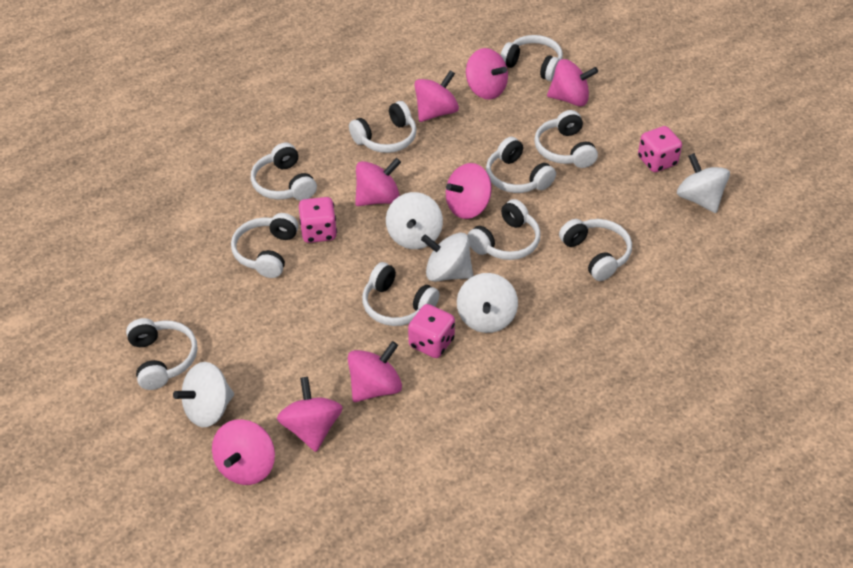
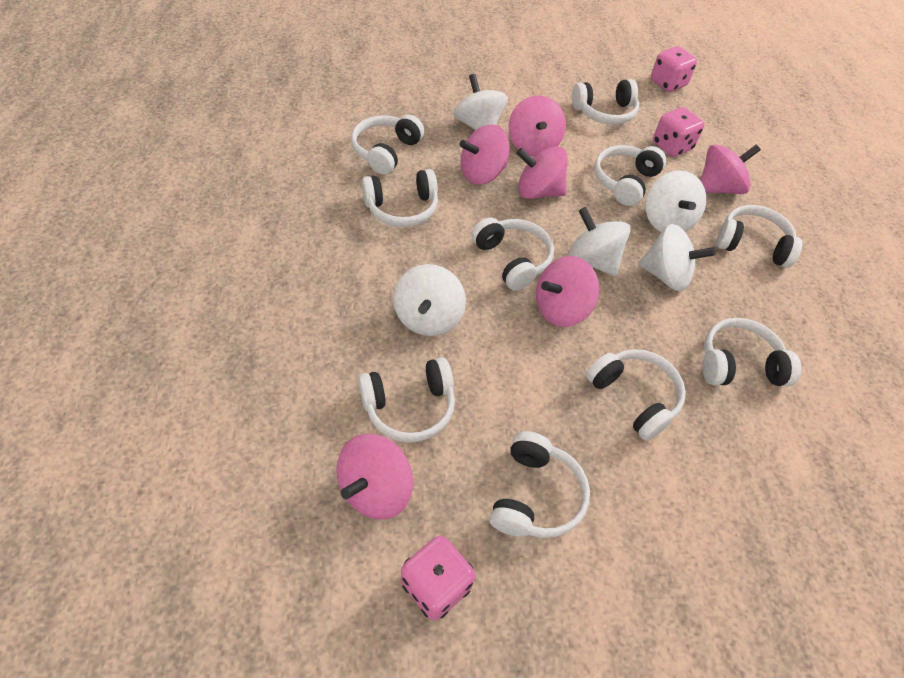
pink spinning top: 8 -> 6

